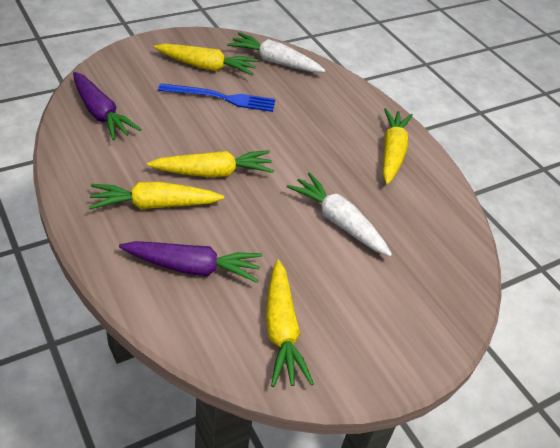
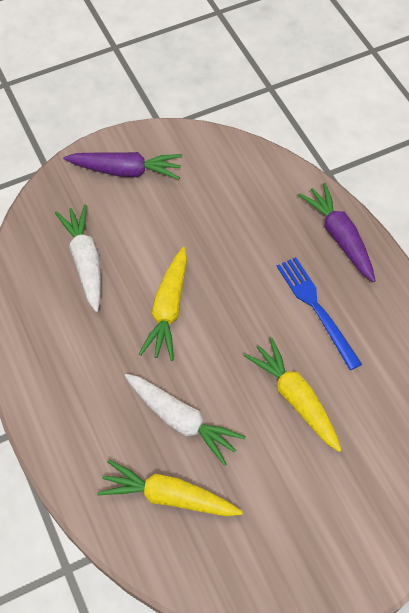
yellow carrot: 5 -> 3

